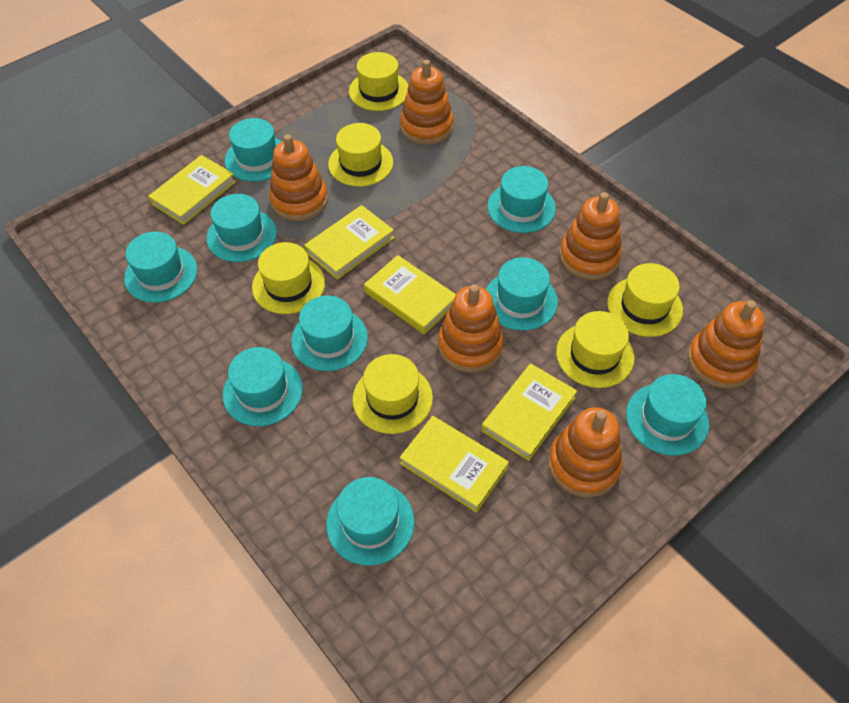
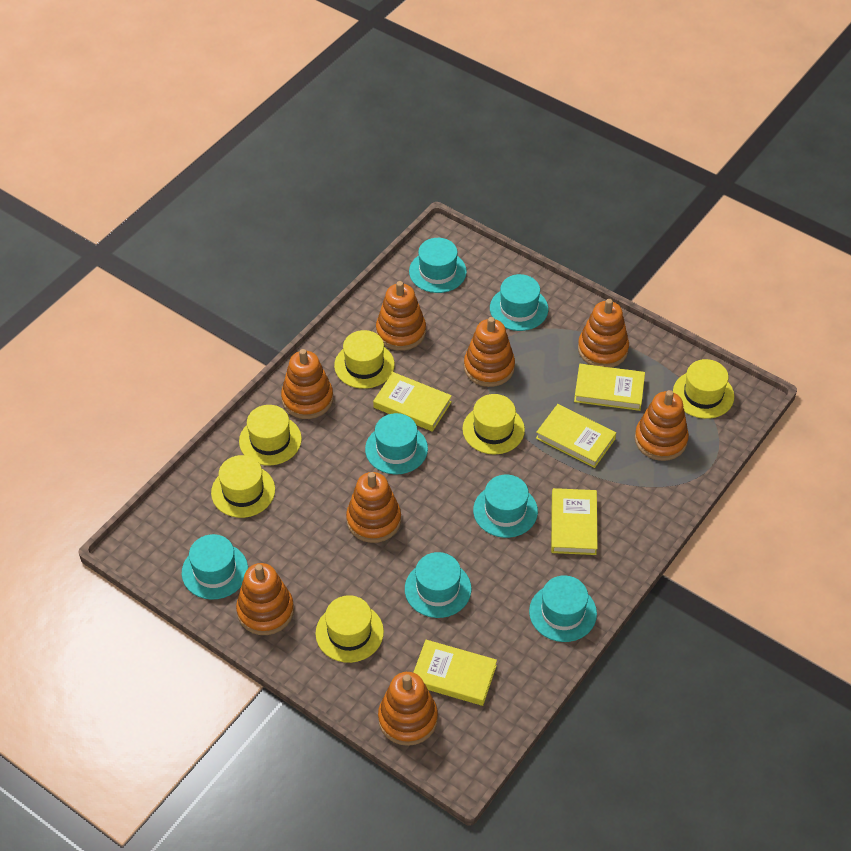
orange stacking toy: 6 -> 8
turquoise hat: 9 -> 7

